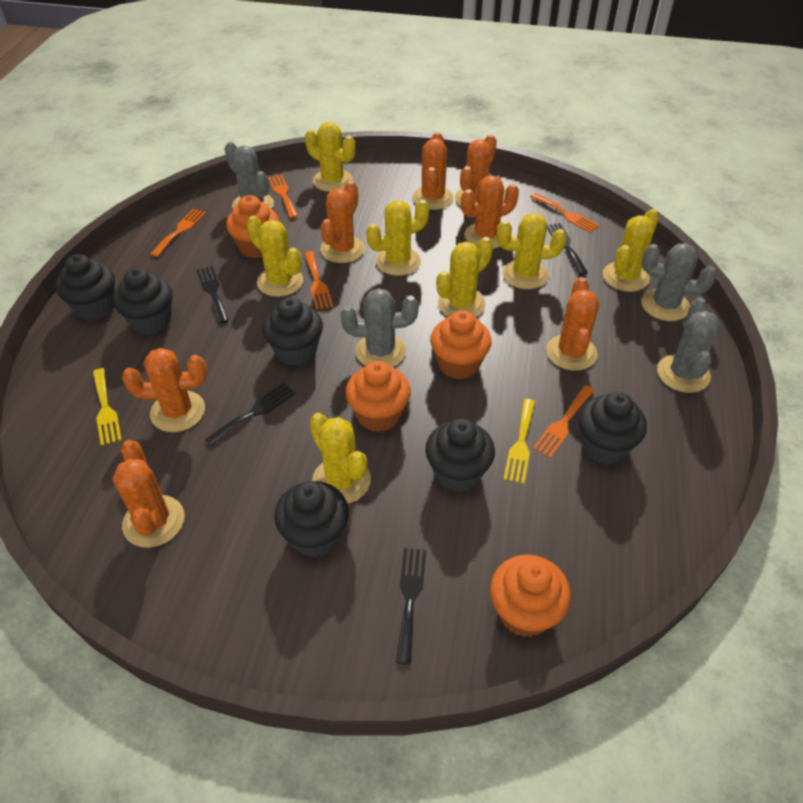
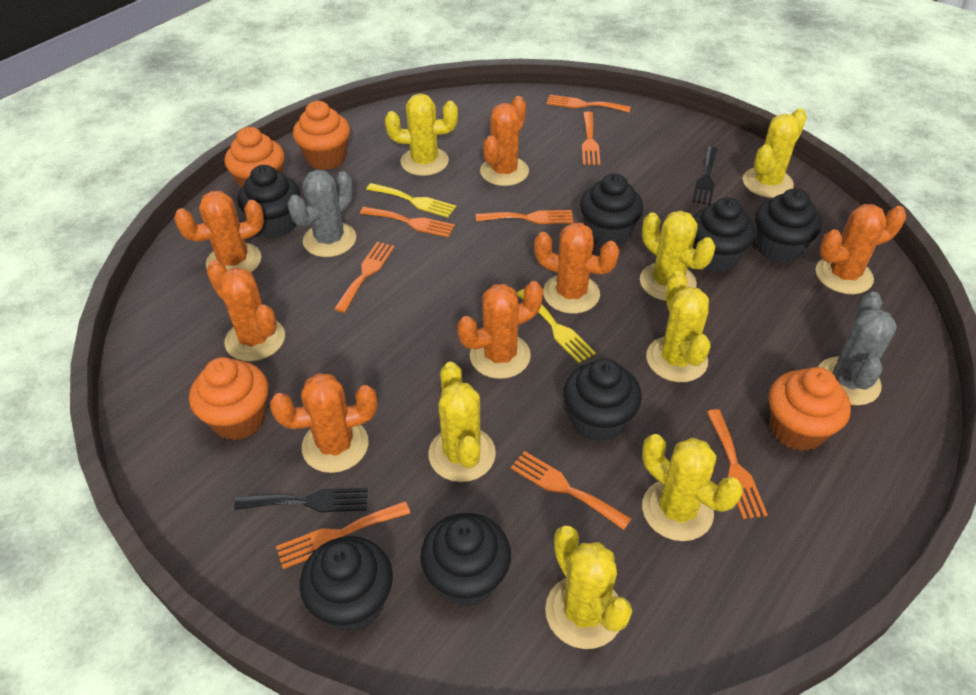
black cupcake: 6 -> 7
black fork: 4 -> 2
grey cactus: 4 -> 2
orange fork: 5 -> 8

